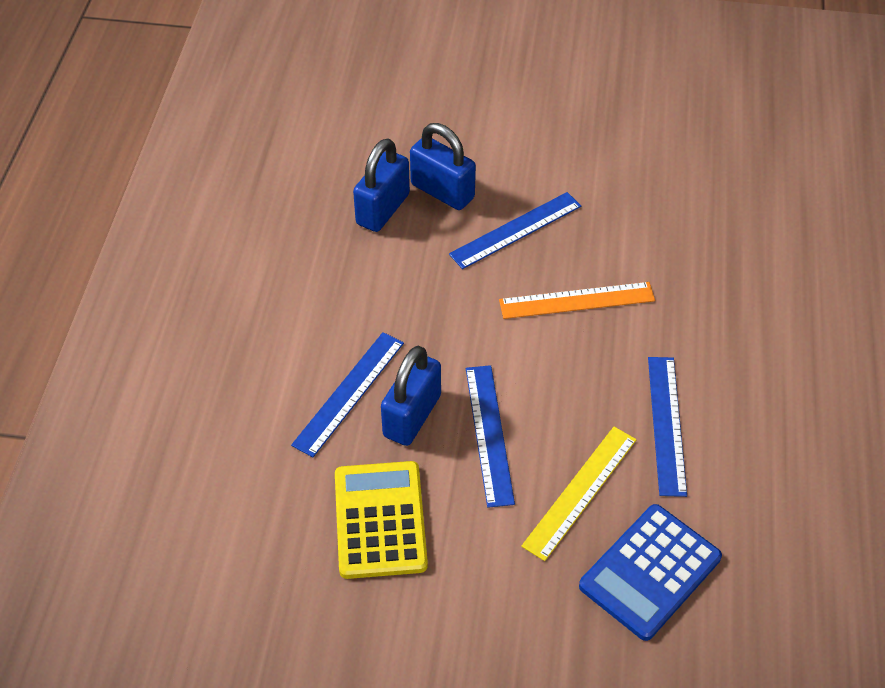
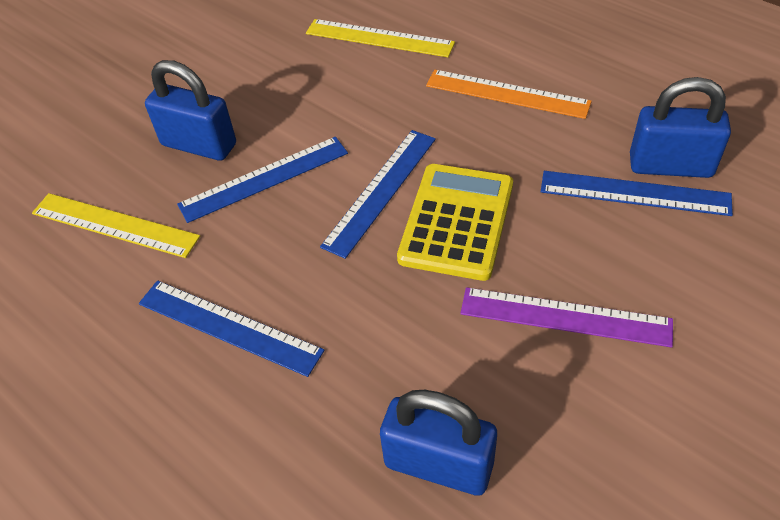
blue calculator: 1 -> 0
purple ruler: 0 -> 1
yellow ruler: 1 -> 2

